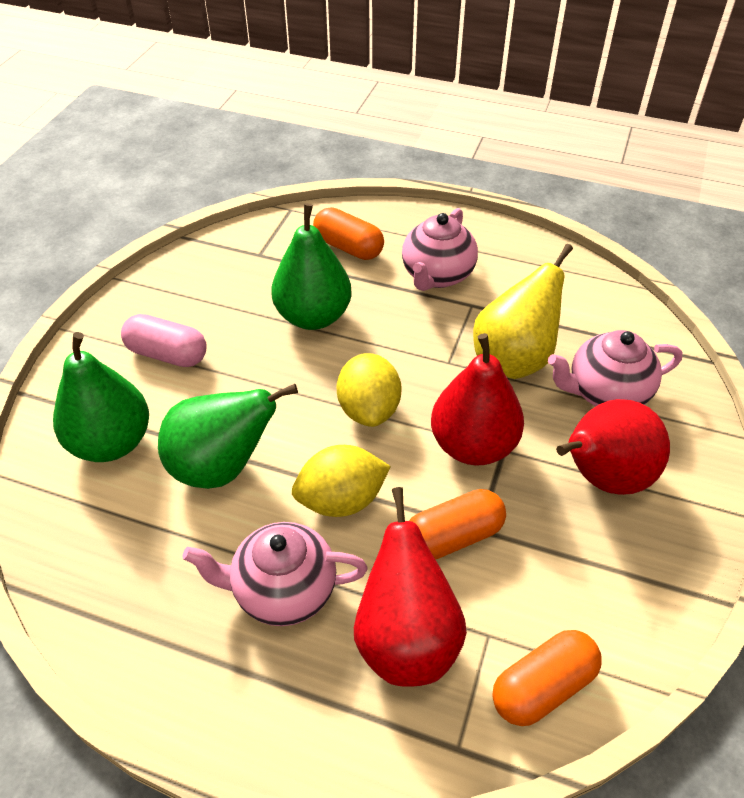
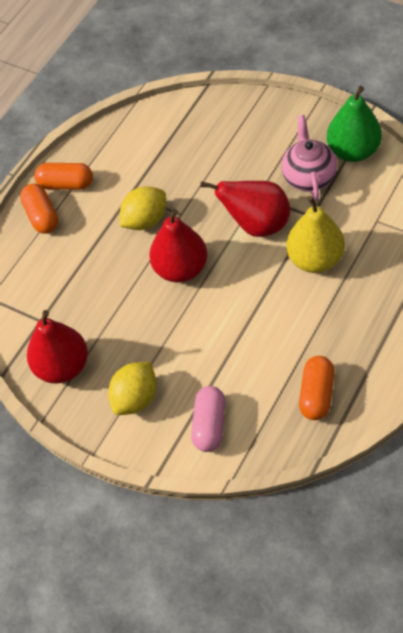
green pear: 3 -> 1
pink teapot: 3 -> 1

